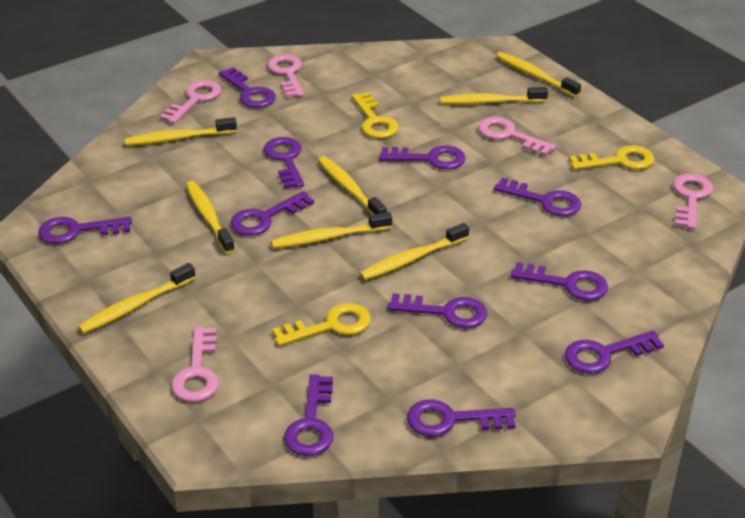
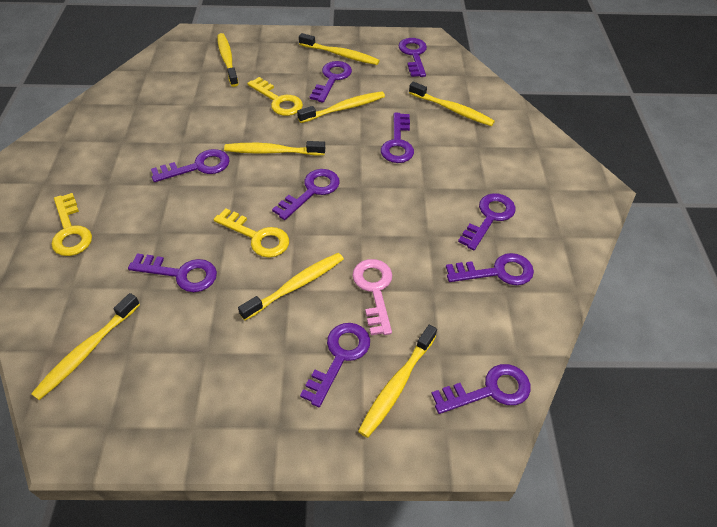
pink key: 5 -> 1
purple key: 11 -> 10

